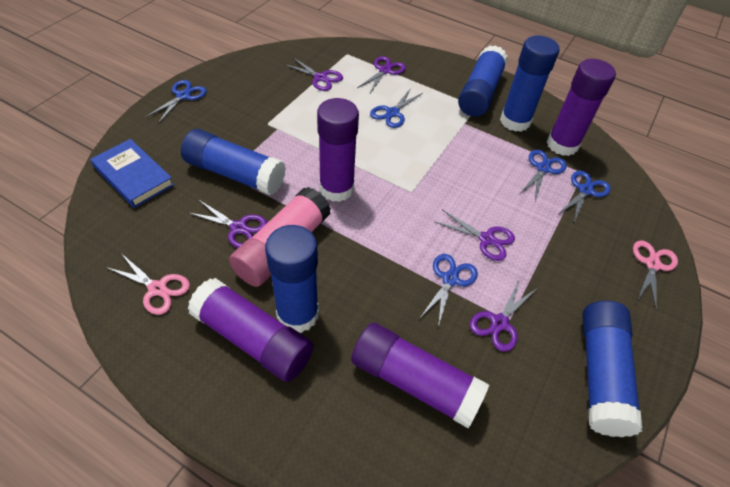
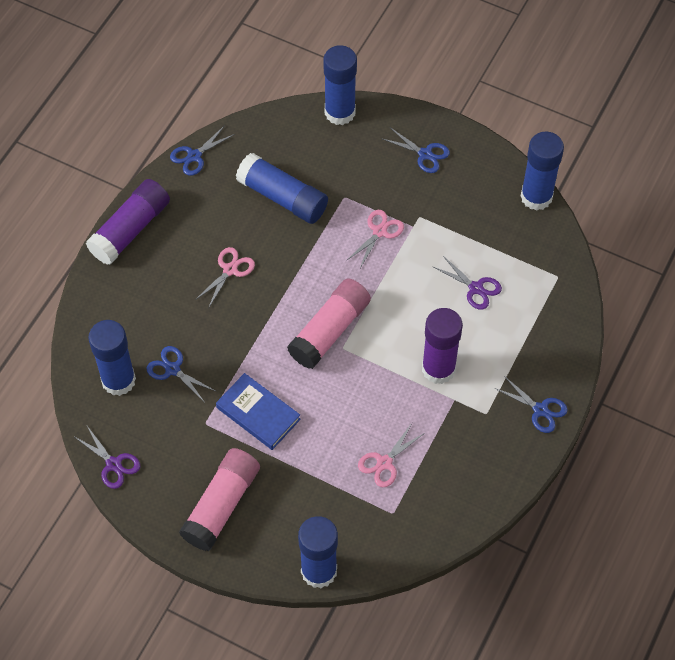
blue scissors: 5 -> 4
pink glue stick: 1 -> 2
pink scissors: 2 -> 3
purple glue stick: 4 -> 2
purple scissors: 5 -> 2

